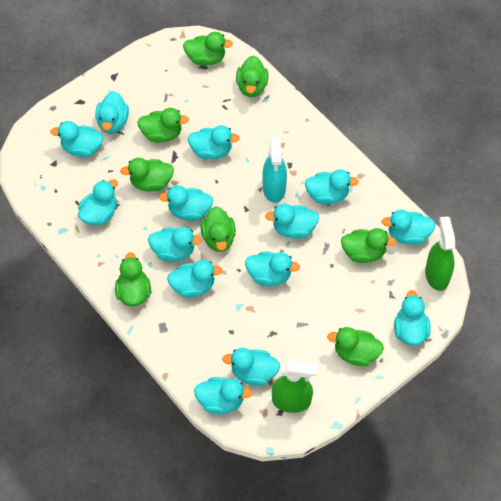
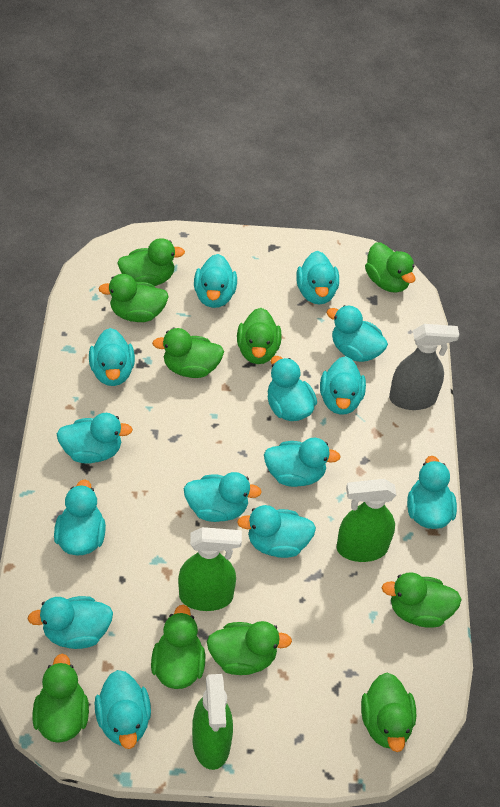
green duck: 8 -> 10
green spray bottle: 2 -> 3
grey spray bottle: 0 -> 1
turquoise spray bottle: 1 -> 0

